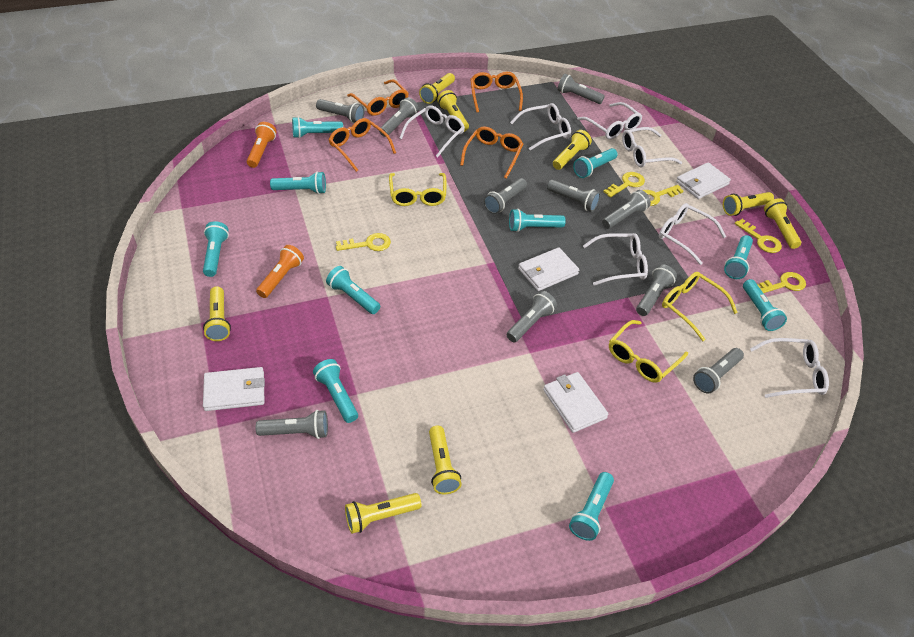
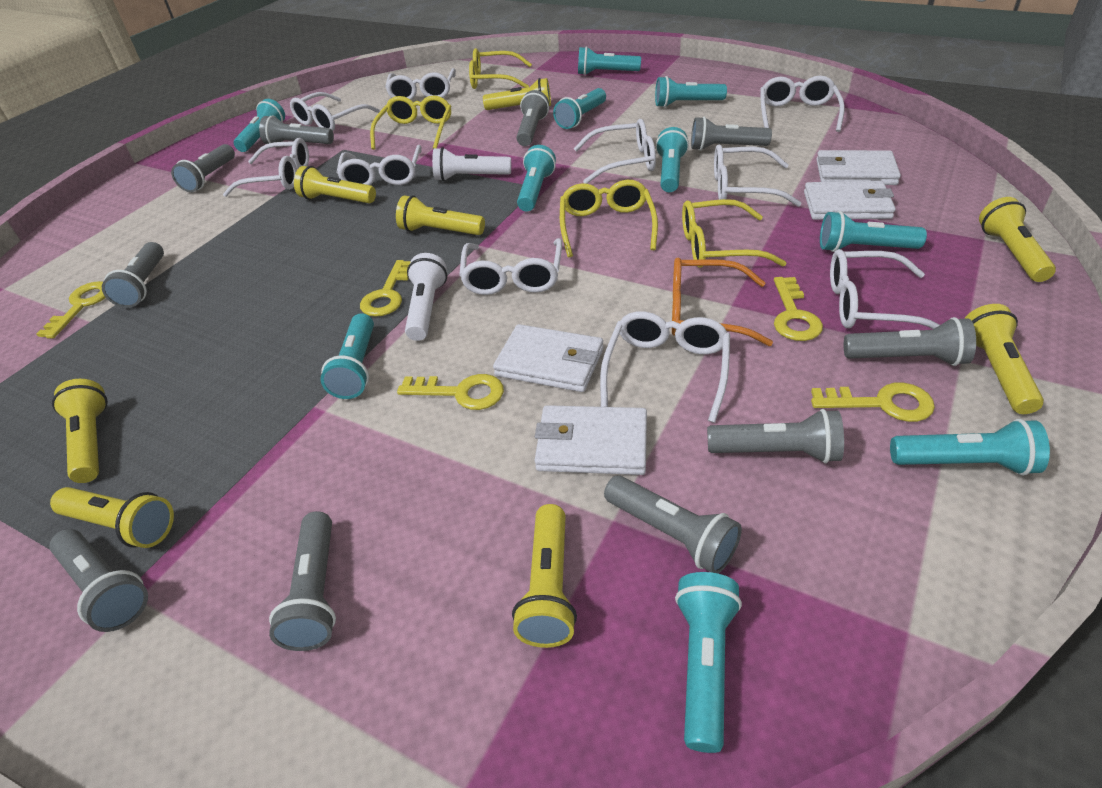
orange flashlight: 2 -> 0
orange glasses: 4 -> 1
white flashlight: 0 -> 2
white glasses: 7 -> 10
yellow glasses: 3 -> 4

